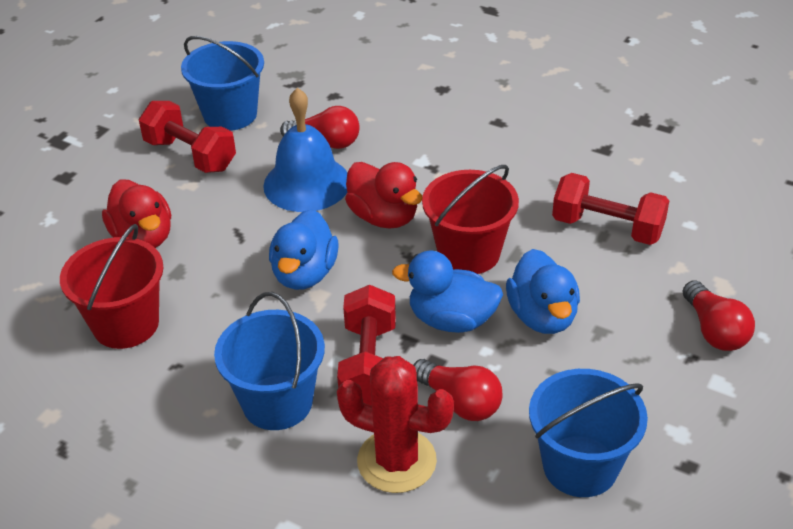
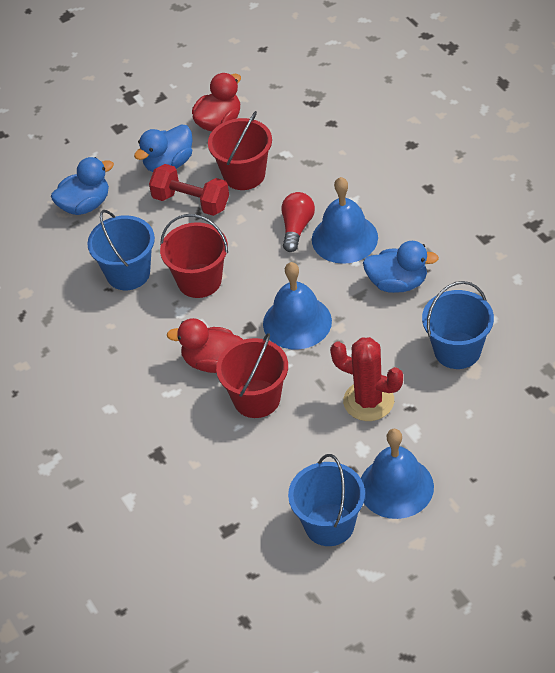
blue bell: 1 -> 3
red bucket: 2 -> 3
red dumbbell: 3 -> 1
red light bulb: 3 -> 1

